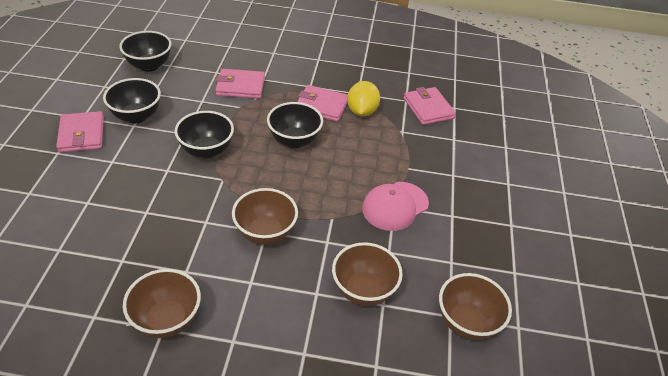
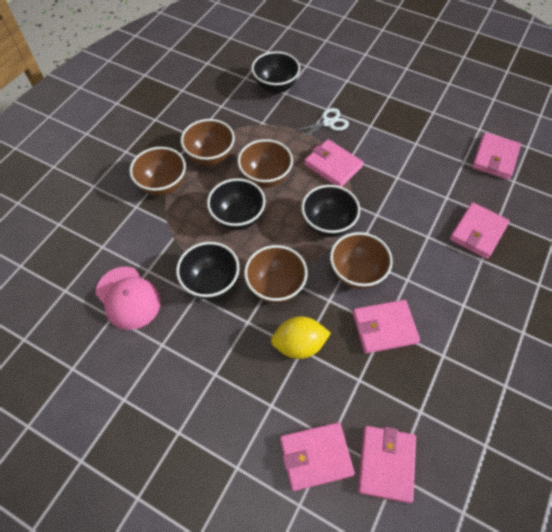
brown bowl: 4 -> 5
pink wallet: 4 -> 6
white scissors: 0 -> 1

